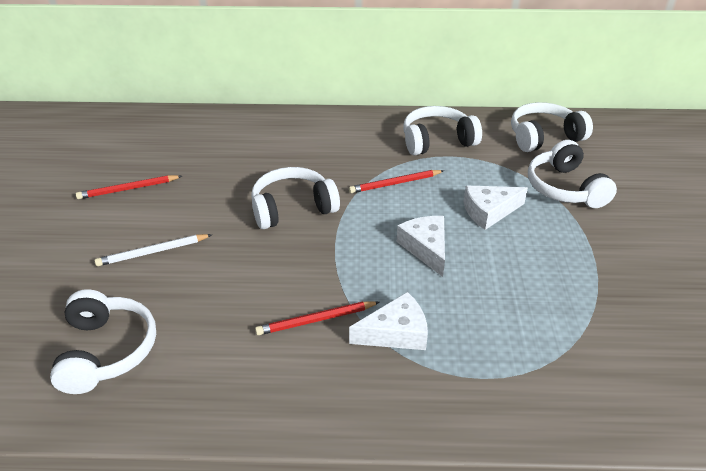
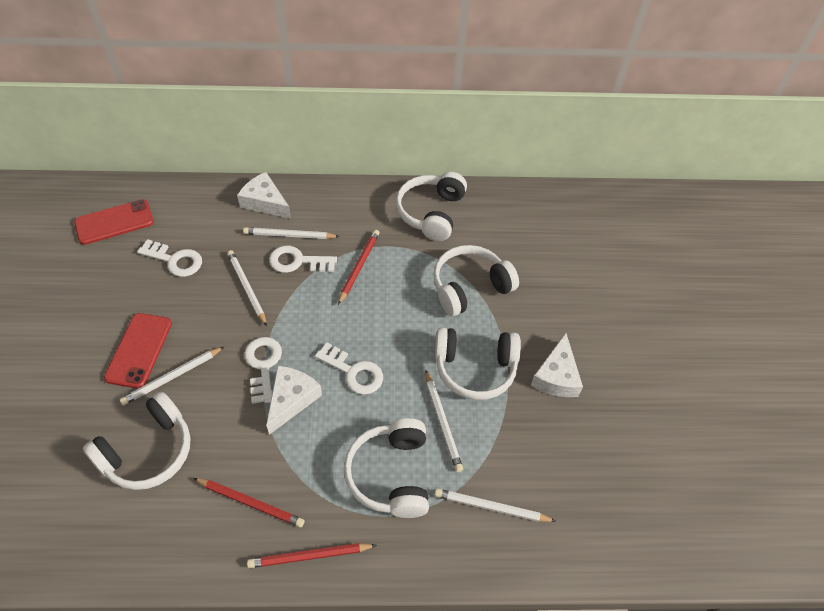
red phone: 0 -> 2
white key: 0 -> 4
white pencil: 1 -> 5

